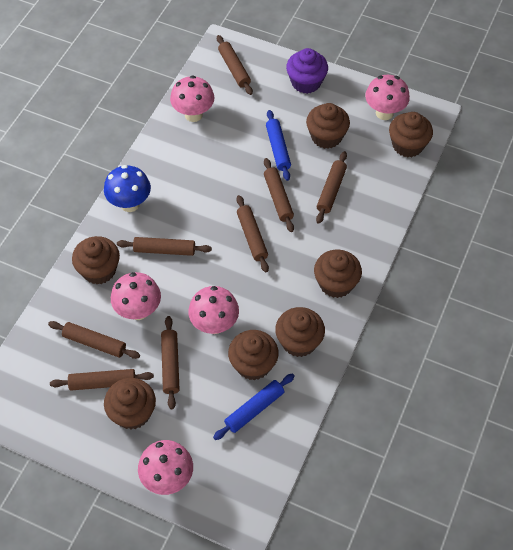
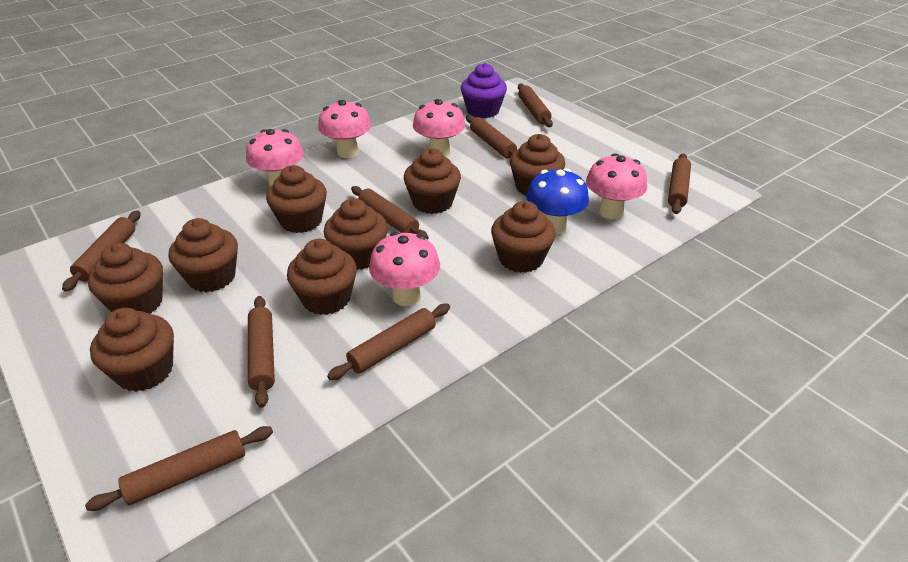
blue rolling pin: 2 -> 0
brown cupcake: 7 -> 9

